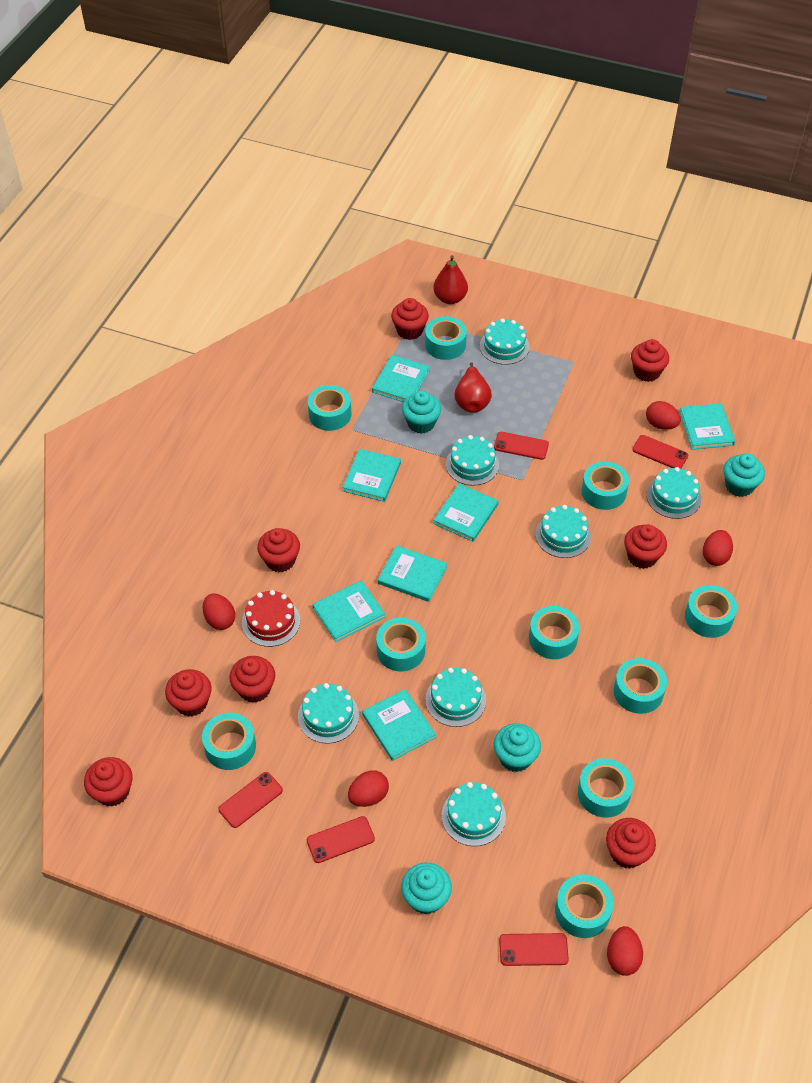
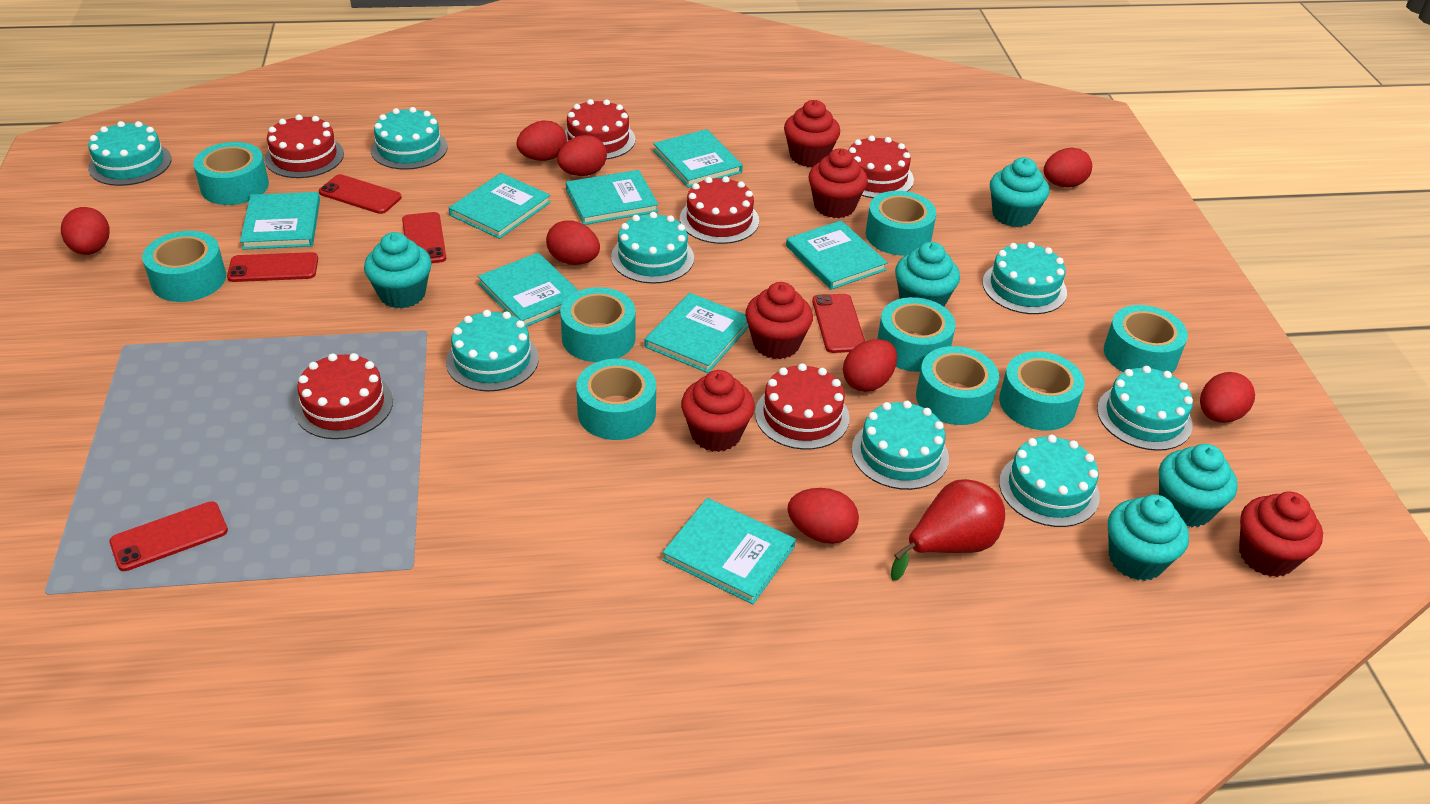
red cake: 1 -> 6
red cupcake: 8 -> 5
red egg: 5 -> 8
red pear: 2 -> 1
turquoise book: 7 -> 8
turquoise cake: 7 -> 8
turquoise cupcake: 4 -> 5
turquoise tape: 10 -> 9

